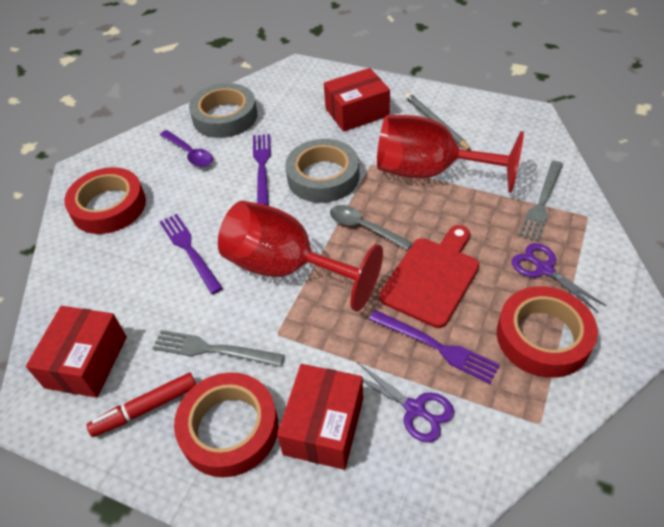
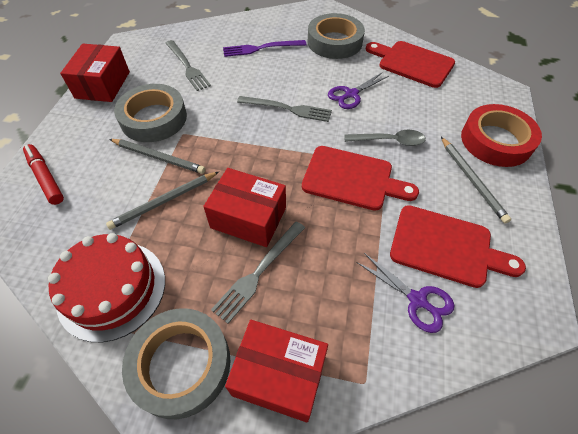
grey fork: 2 -> 3
grey pencil: 1 -> 3
grey tape: 2 -> 3
purple fork: 3 -> 1
purple spoon: 1 -> 0
red cake: 0 -> 1
red cutting board: 1 -> 3
red goblet: 2 -> 0
red tape: 3 -> 1

